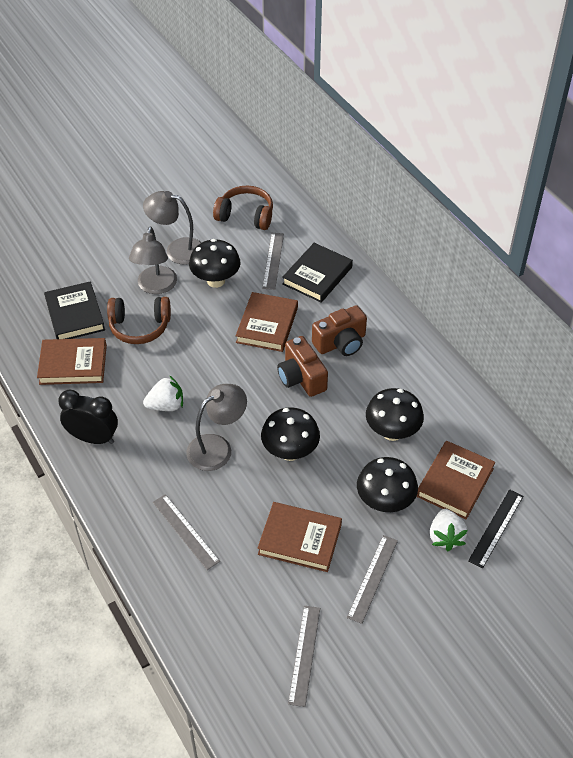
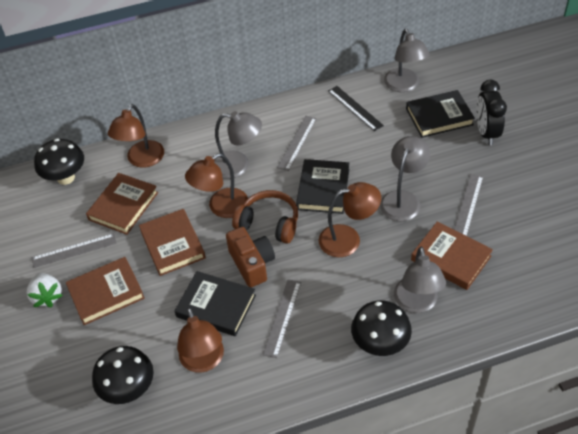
black book: 2 -> 3
black mushroom: 4 -> 3
brown camera: 2 -> 1
brown headphones: 2 -> 1
brown lamp: 0 -> 4
grey lamp: 3 -> 4
white strawberry: 2 -> 1

